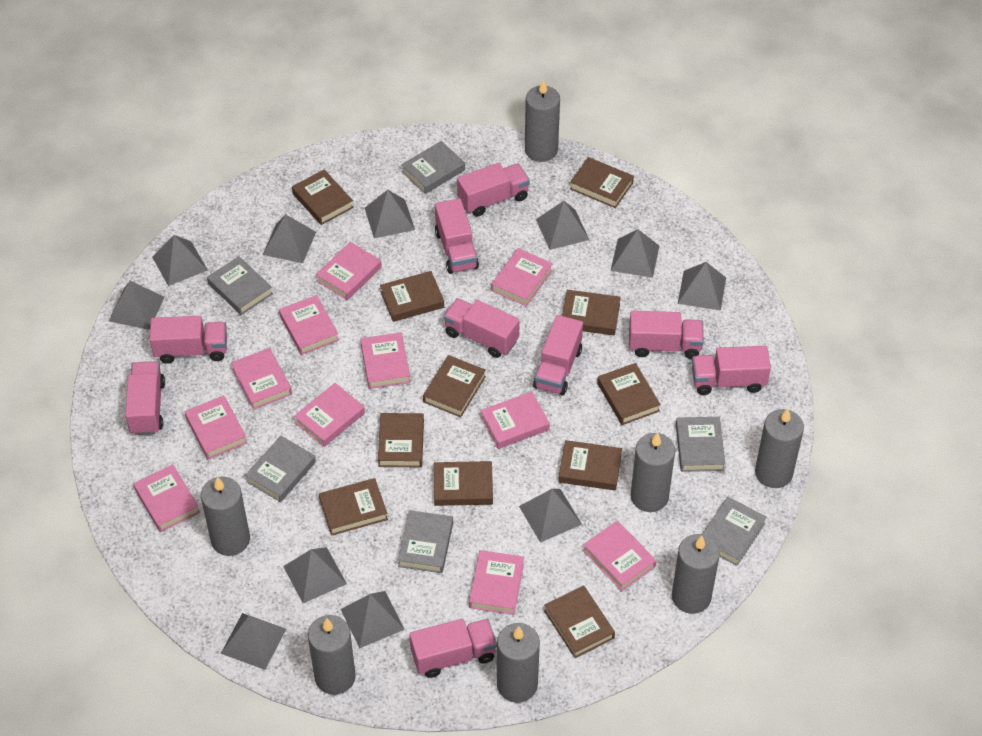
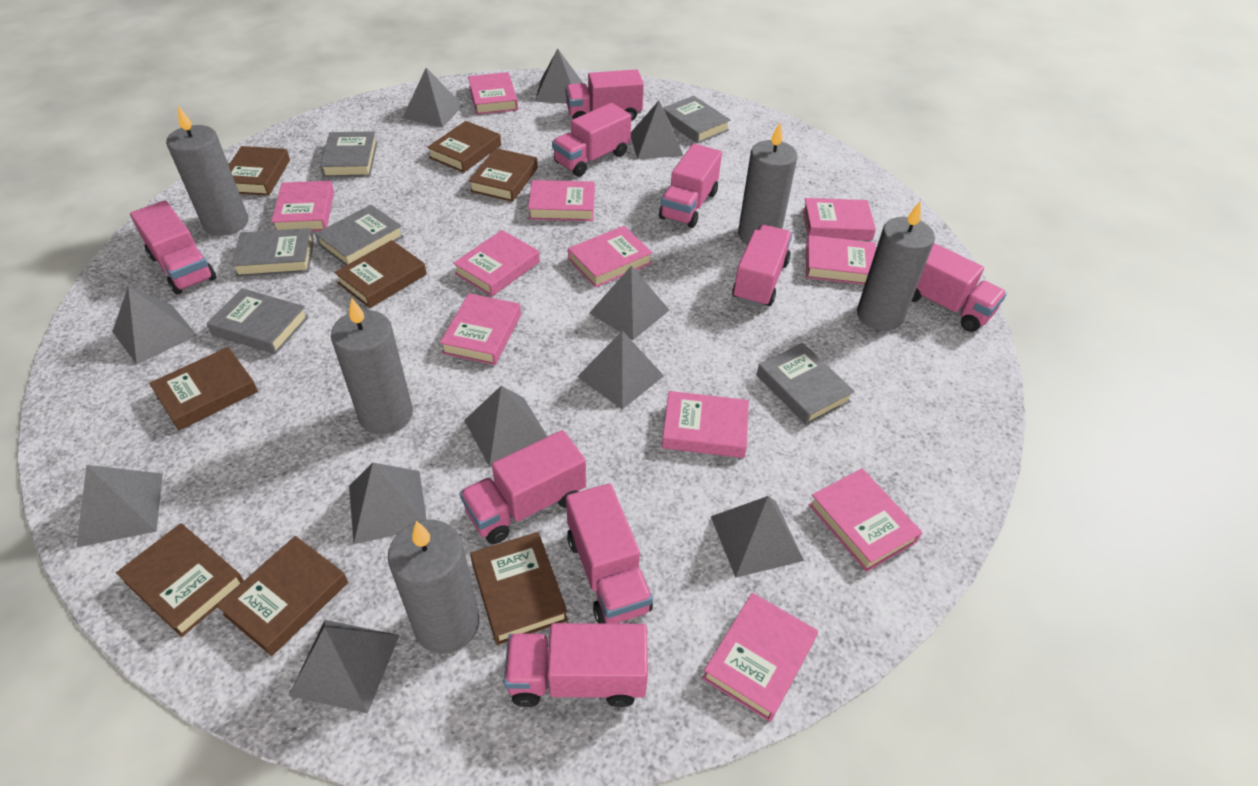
brown book: 11 -> 8
grey candle: 7 -> 5

